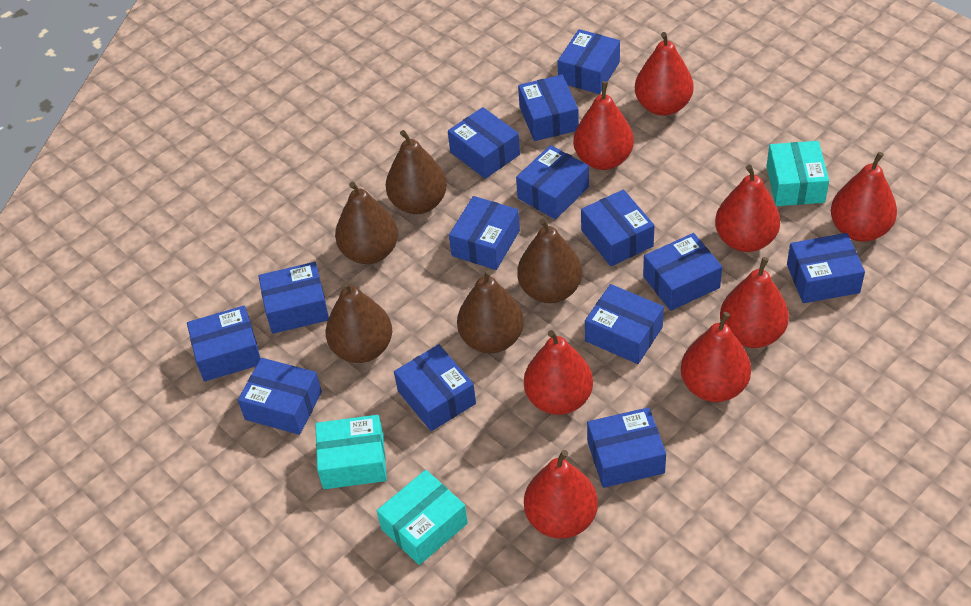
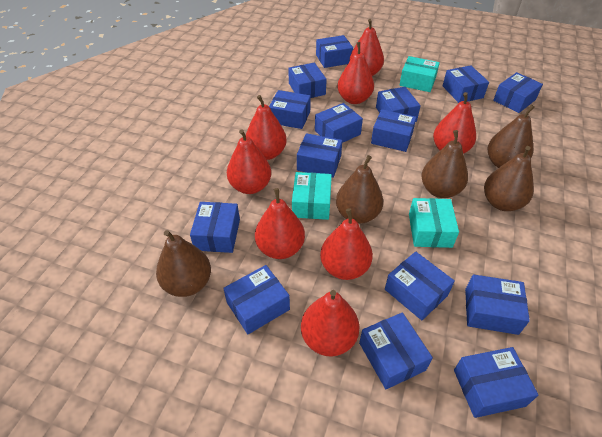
blue box: 14 -> 15

